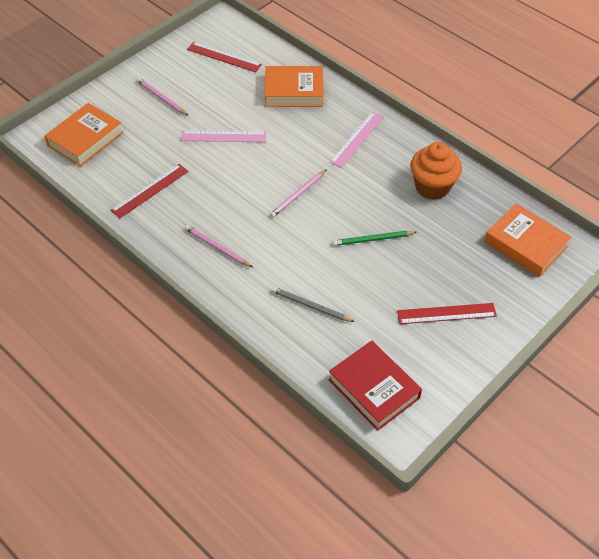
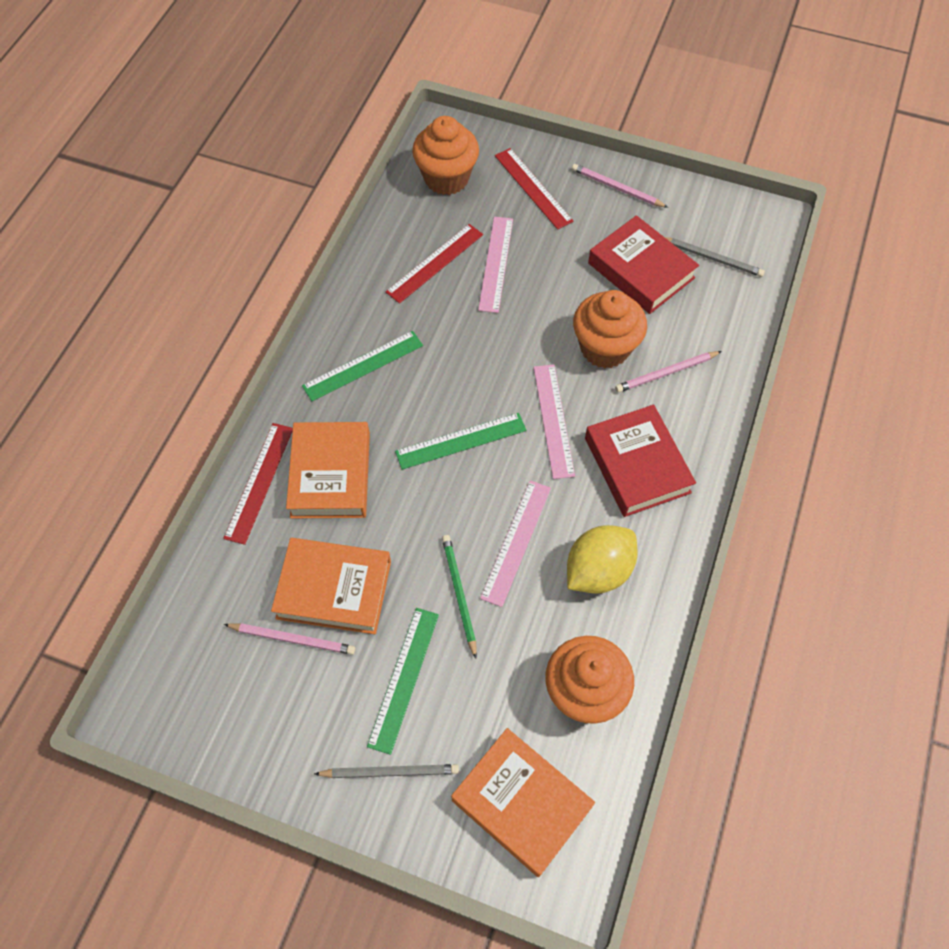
green ruler: 0 -> 3
grey pencil: 1 -> 2
orange cupcake: 1 -> 3
pink ruler: 2 -> 3
red book: 1 -> 2
yellow lemon: 0 -> 1

